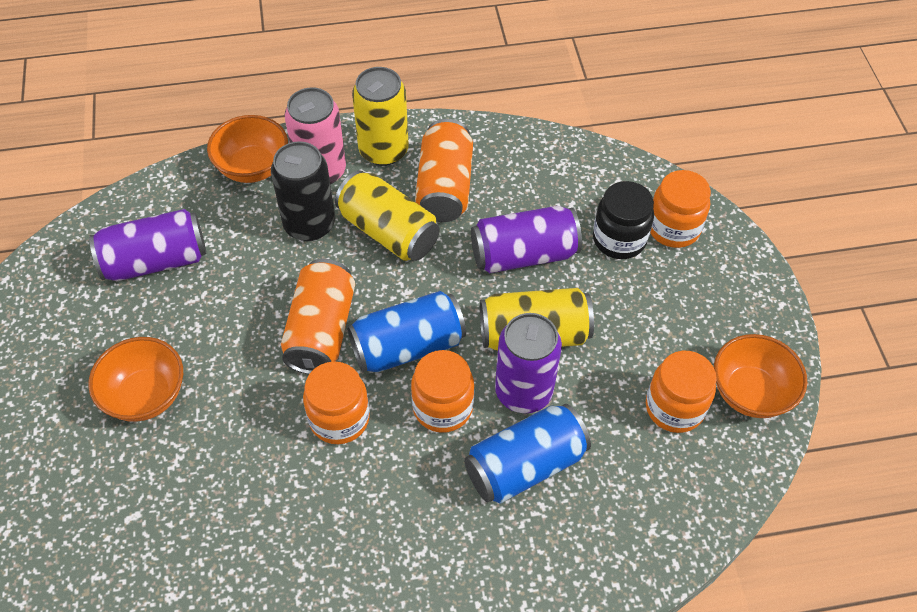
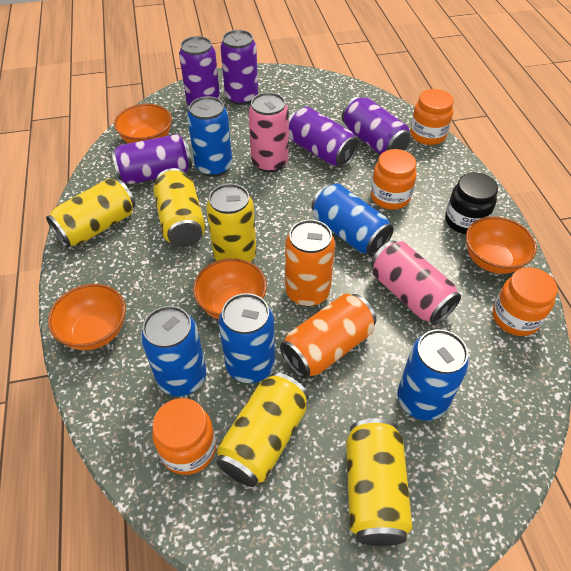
black can: 1 -> 0
blue can: 2 -> 5
orange bowl: 3 -> 4
pink can: 1 -> 2
purple can: 3 -> 5
yellow can: 3 -> 5

